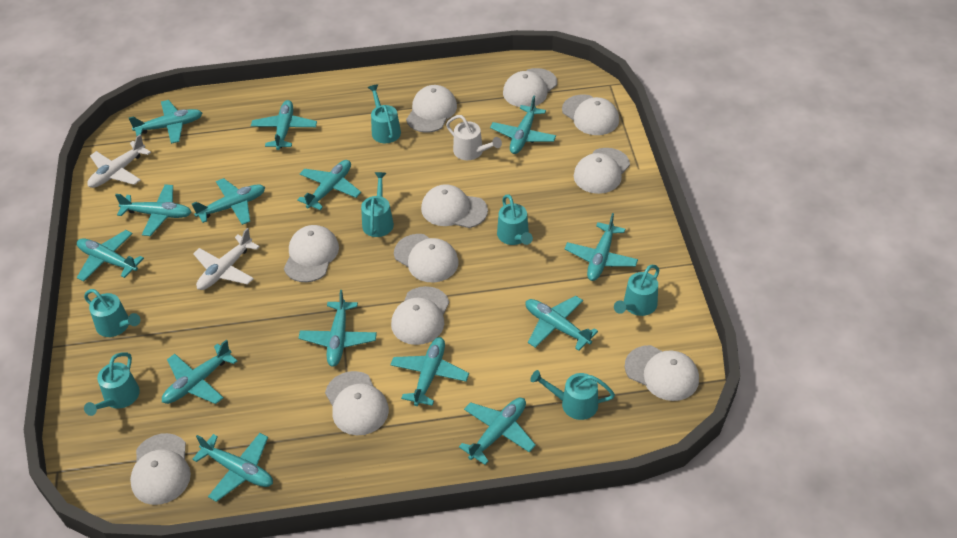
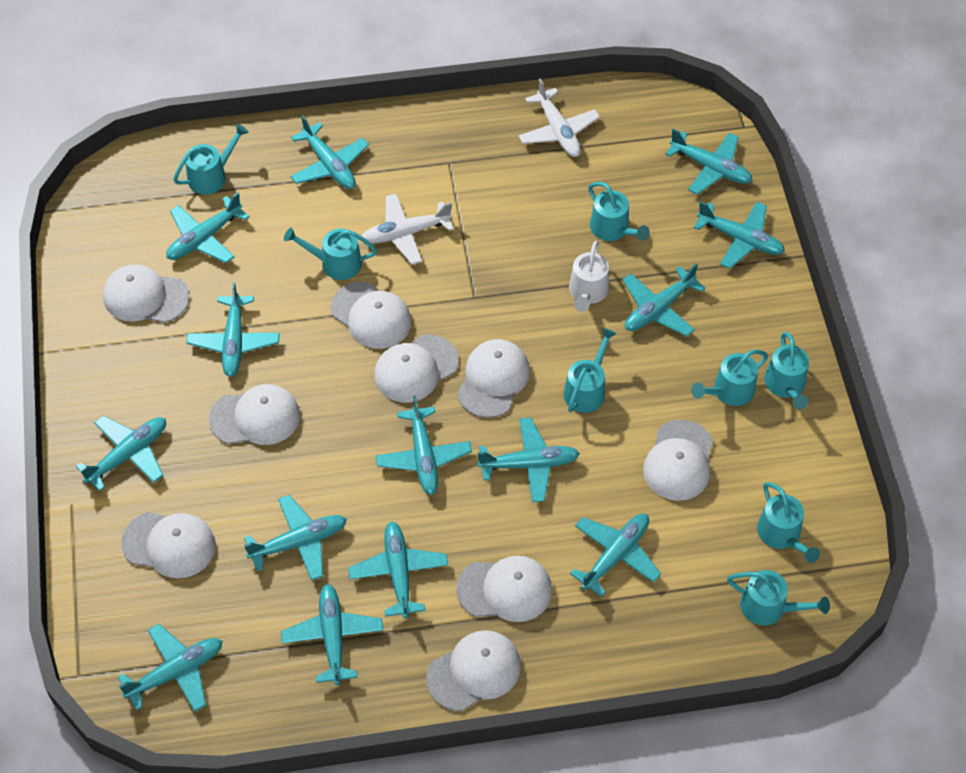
turquoise watering can: 7 -> 8
white cap: 11 -> 9

